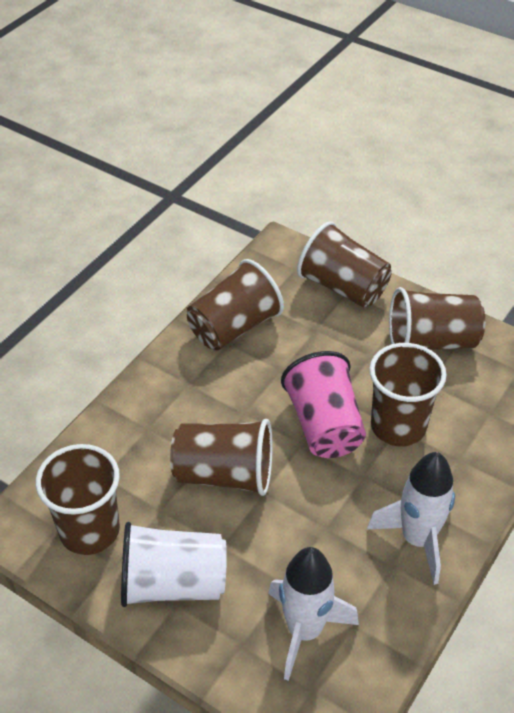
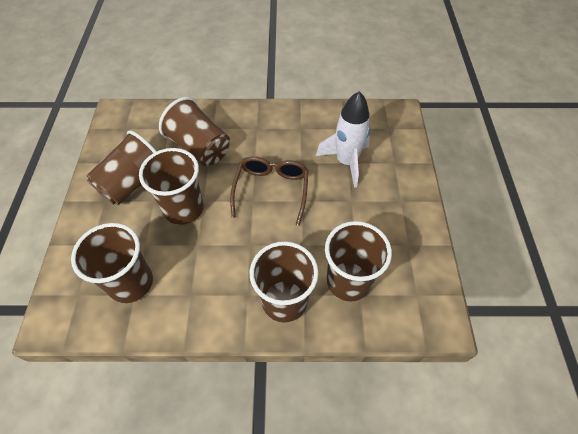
brown glasses: 0 -> 1
pink cup: 1 -> 0
white cup: 1 -> 0
white rocket: 2 -> 1

